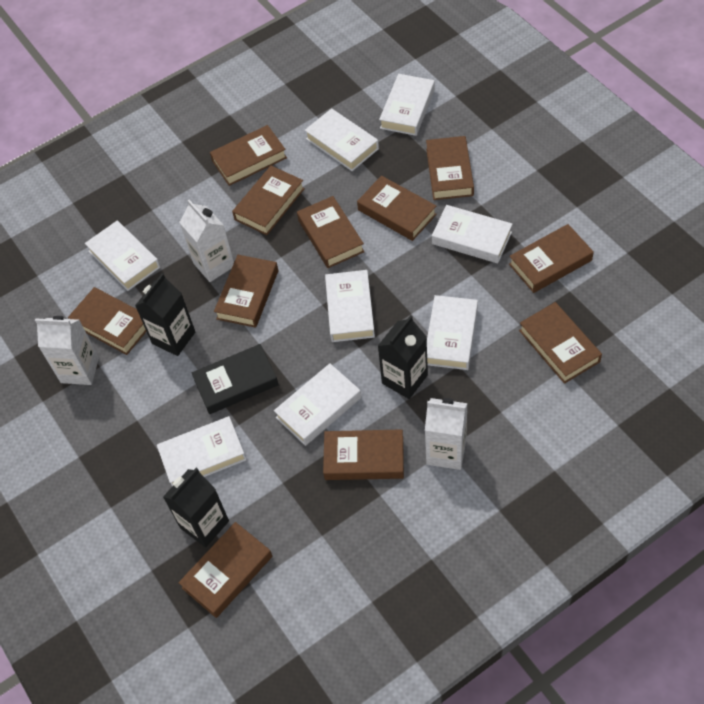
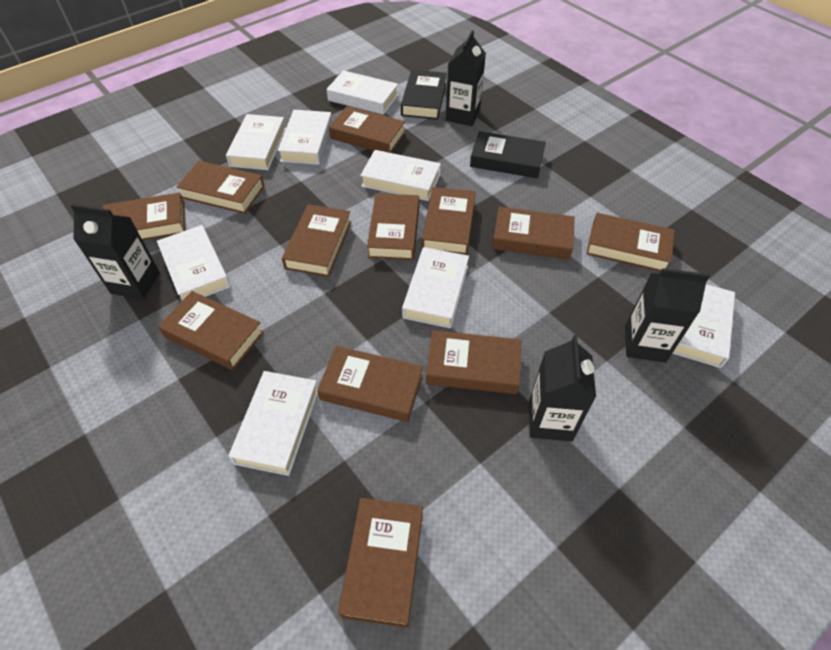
black book: 1 -> 2
black carton: 3 -> 4
brown book: 11 -> 12
white carton: 3 -> 0

